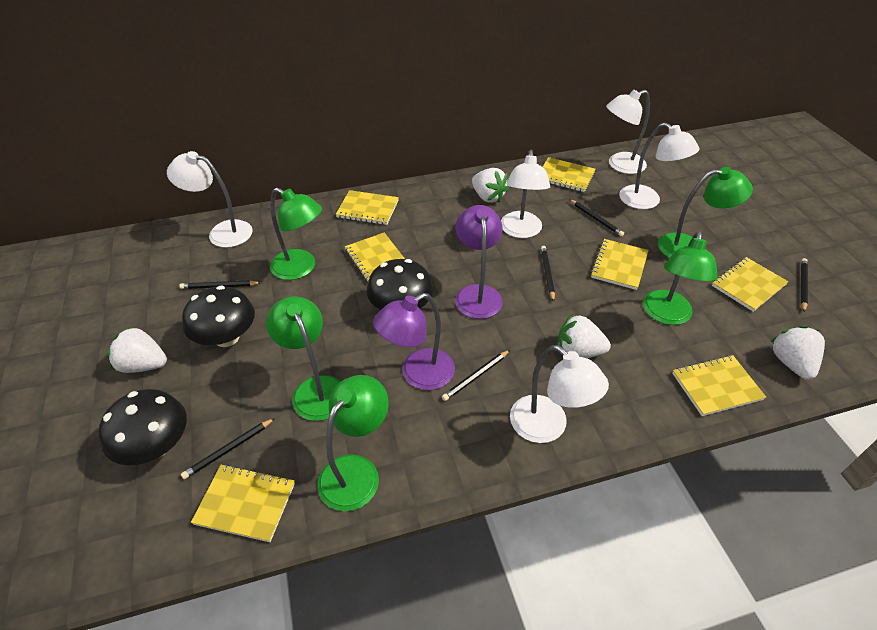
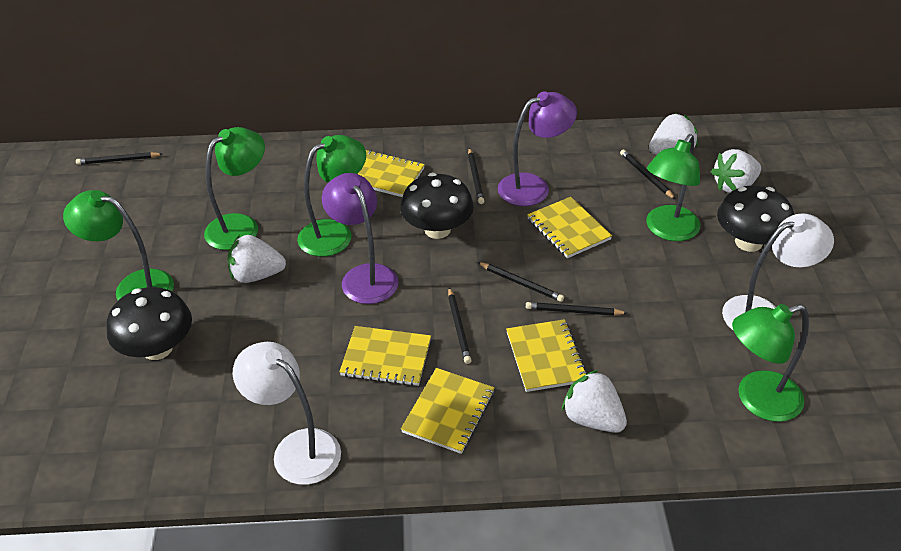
white lamp: 5 -> 2
yellow notebook: 7 -> 5

